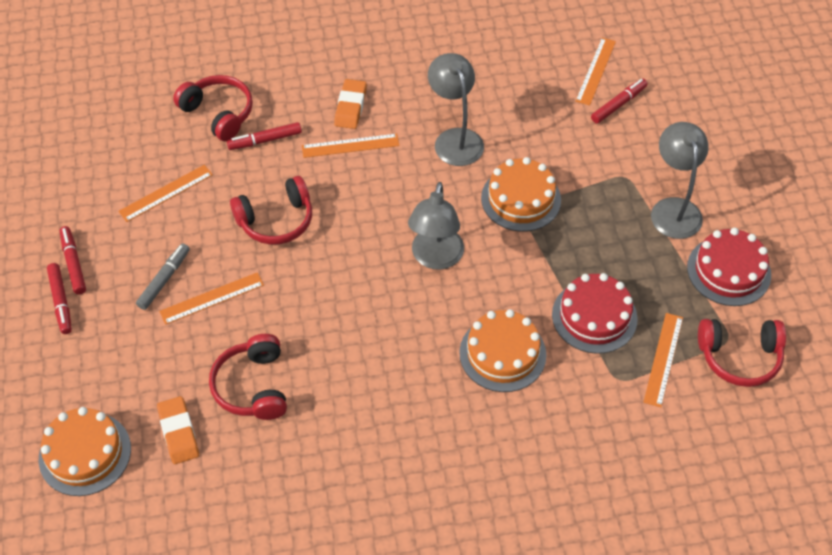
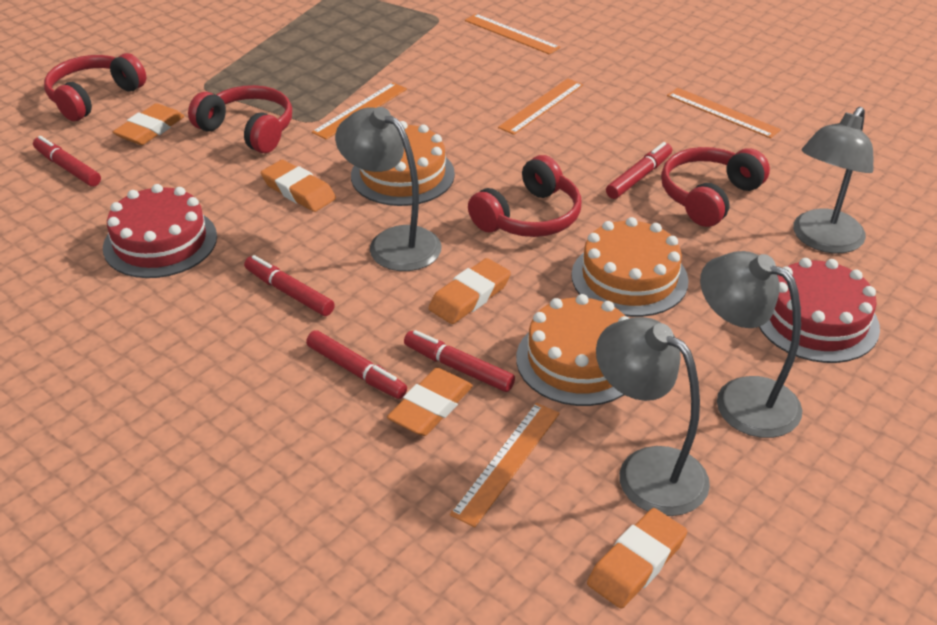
grey lamp: 3 -> 4
grey marker: 1 -> 0
orange eraser: 2 -> 5
red marker: 4 -> 5

